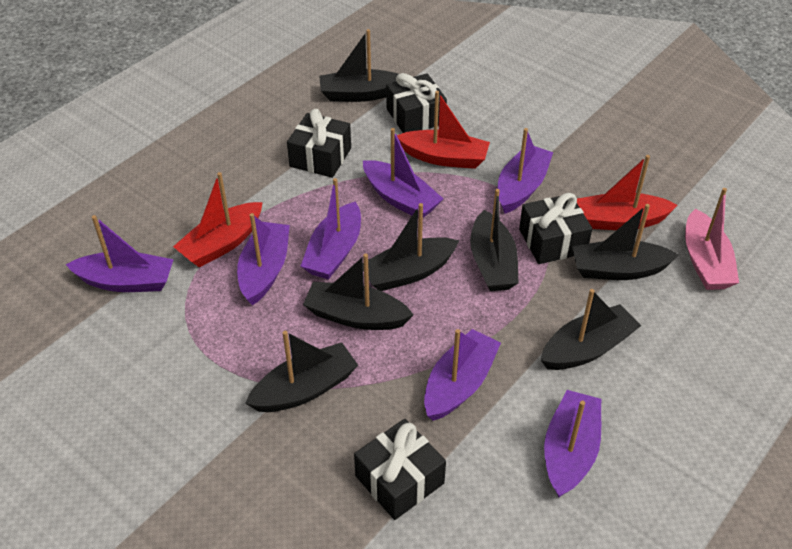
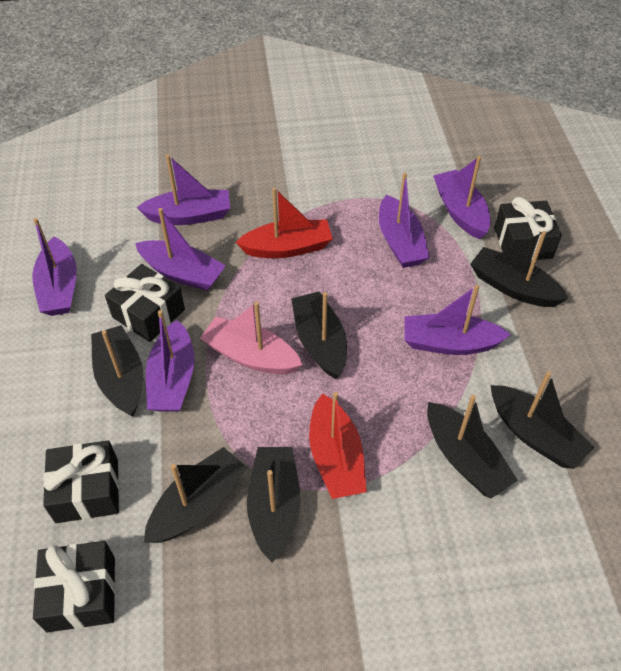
red boat: 3 -> 2

